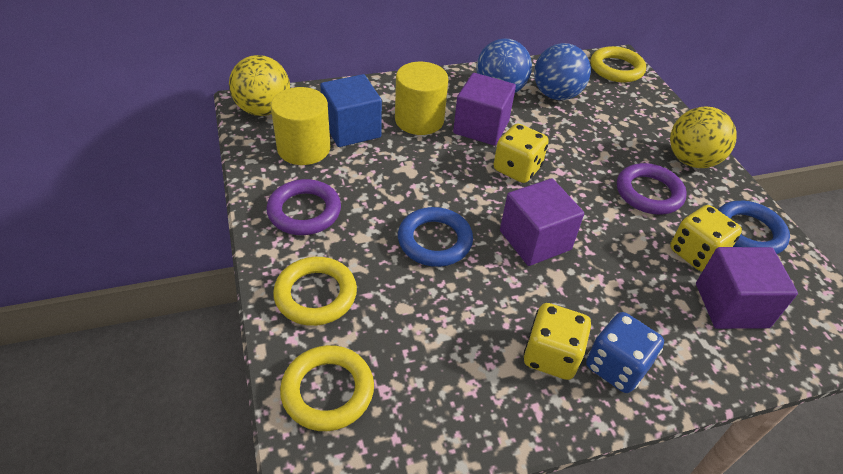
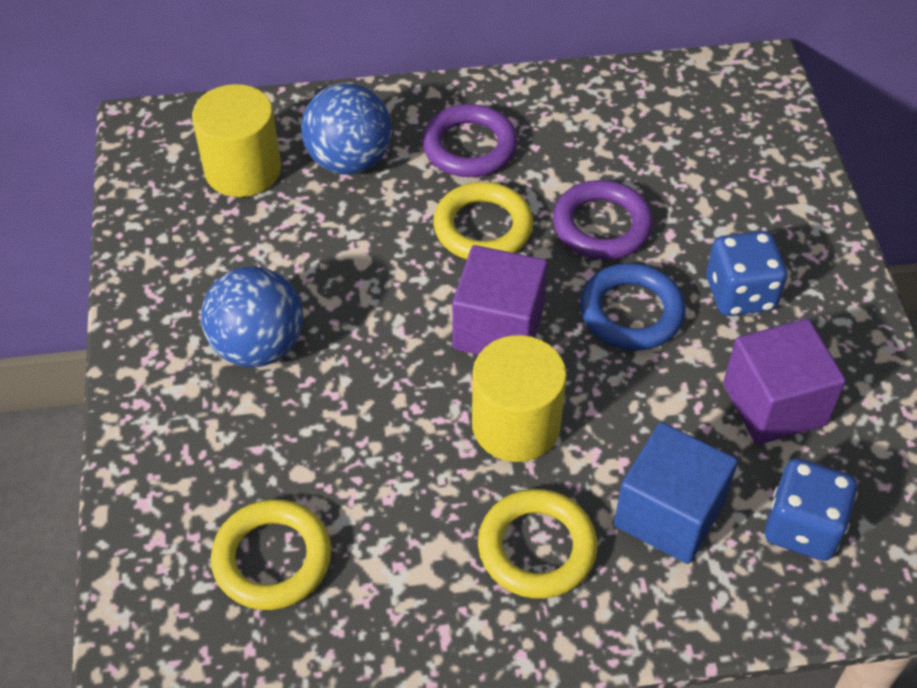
blue dice: 1 -> 2
blue ring: 2 -> 1
purple cube: 3 -> 2
yellow ball: 2 -> 0
yellow dice: 3 -> 0

